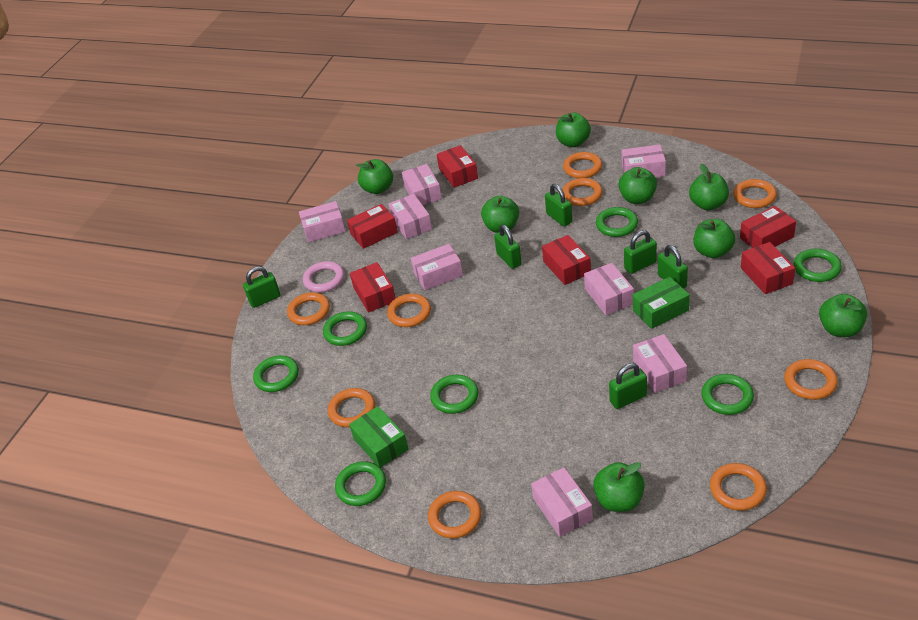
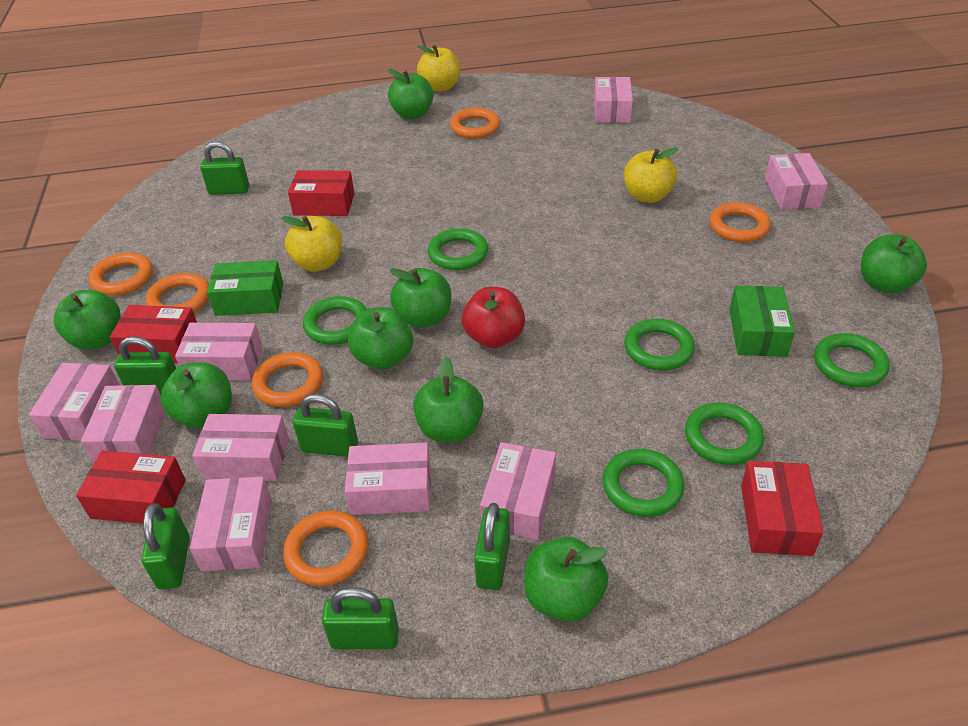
green ring: 7 -> 6
orange ring: 9 -> 6
pink box: 8 -> 9
pink ring: 1 -> 0
red apple: 0 -> 1
red box: 6 -> 4
yellow apple: 0 -> 3

